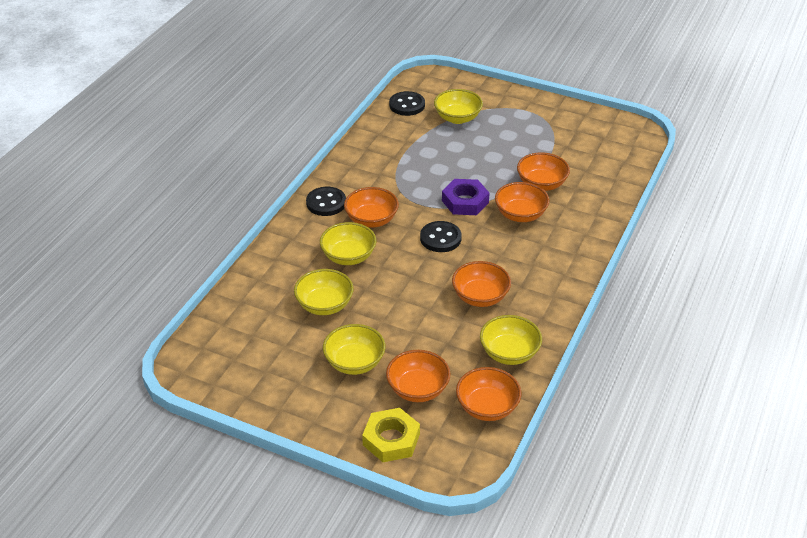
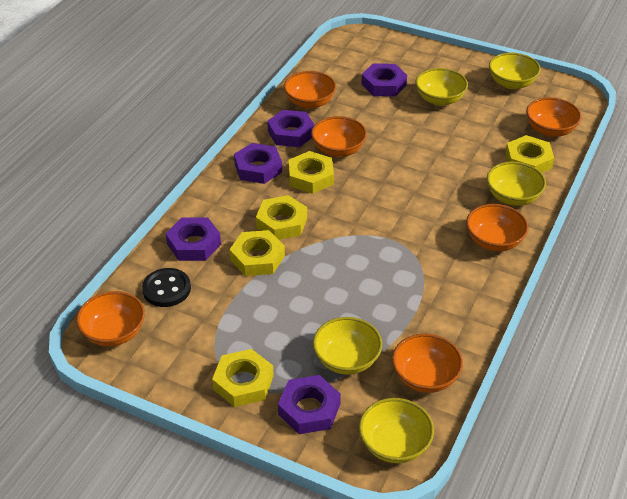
black button: 3 -> 1
purple nut: 1 -> 5
yellow nut: 1 -> 5

